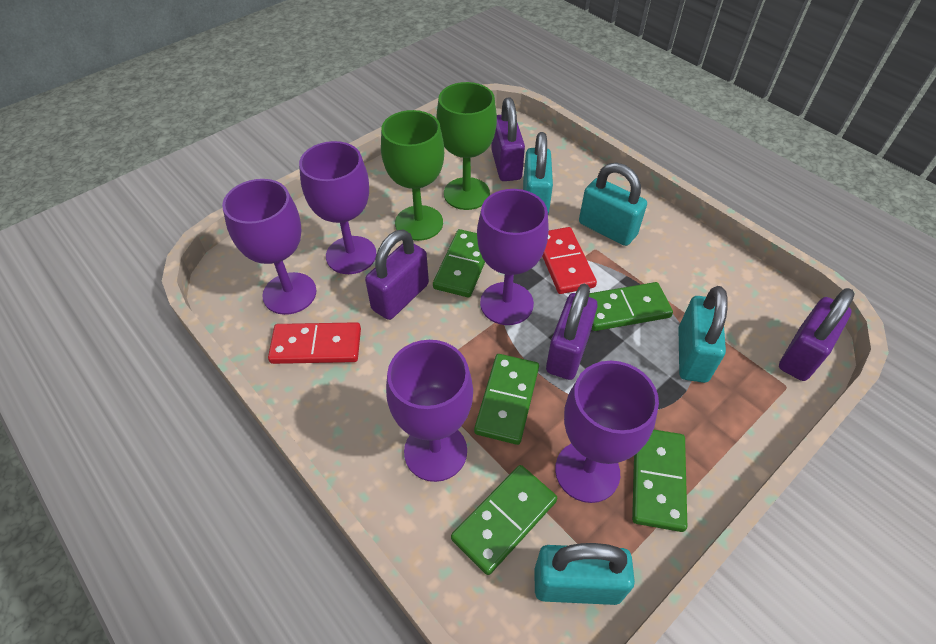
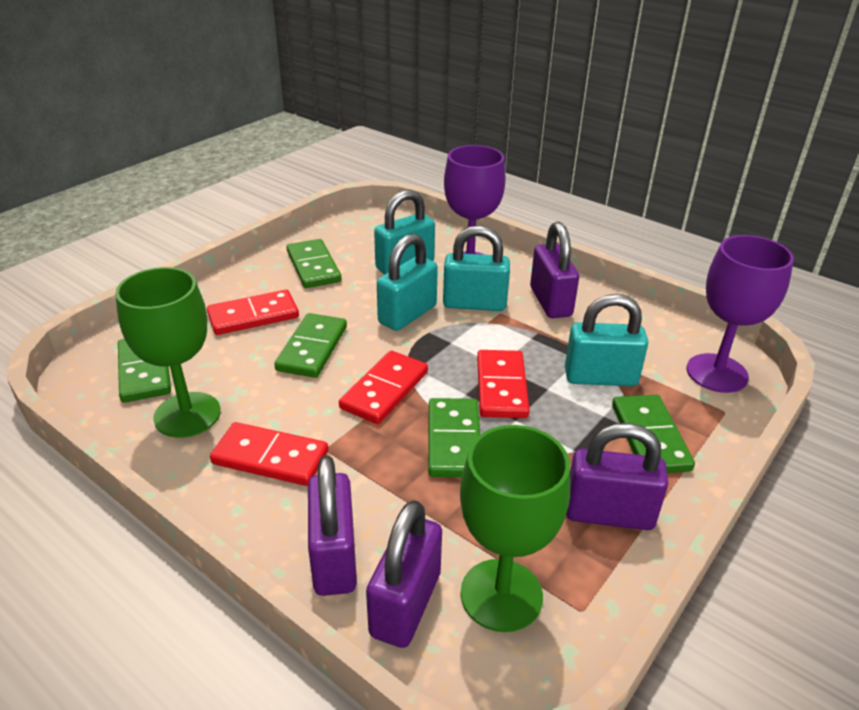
purple goblet: 5 -> 2
red domino: 2 -> 4

